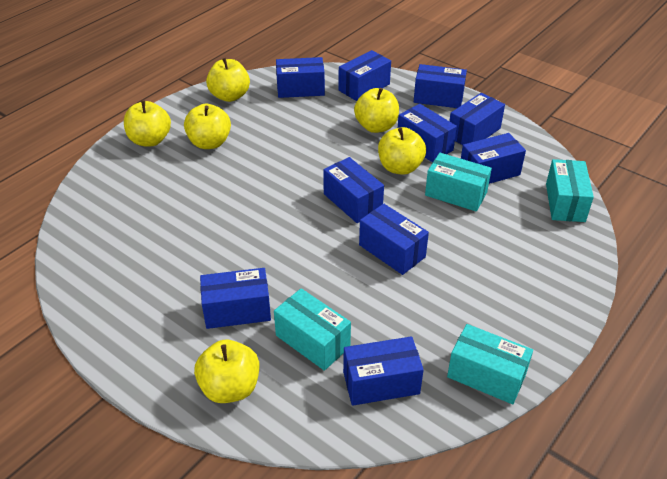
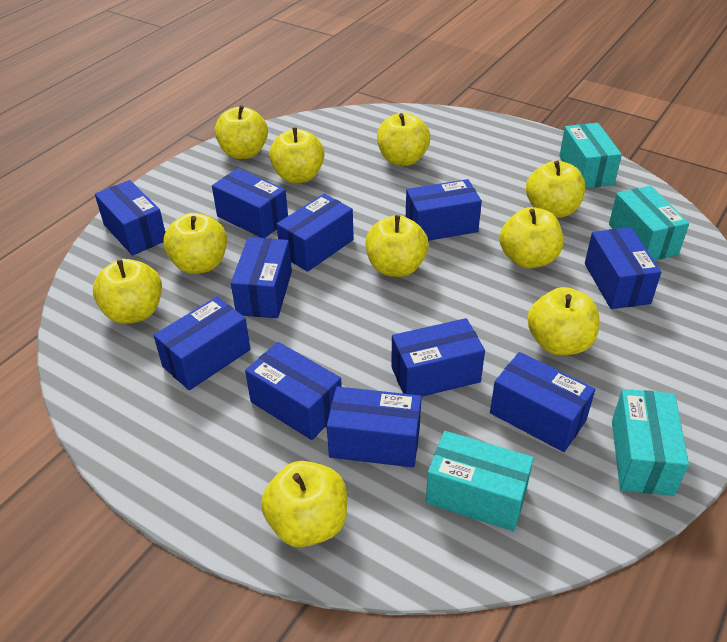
blue box: 10 -> 11
yellow apple: 6 -> 10

